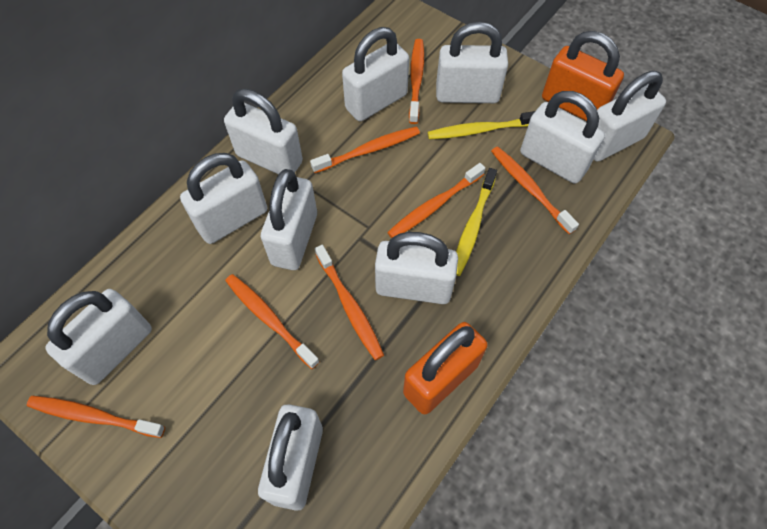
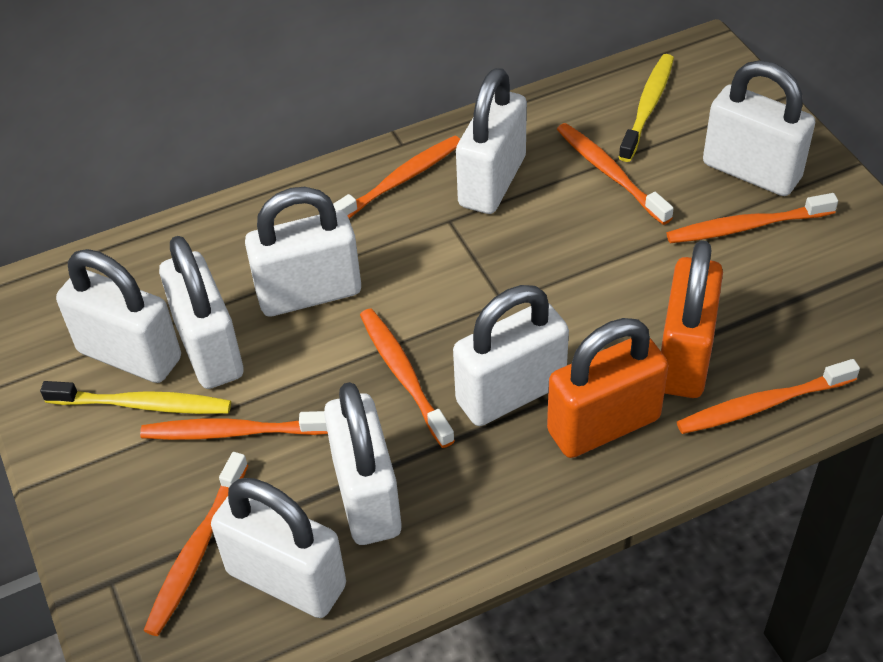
white padlock: 10 -> 8

